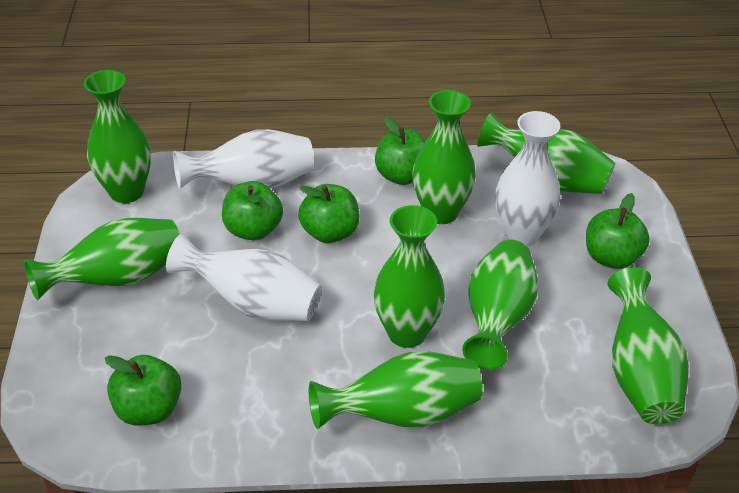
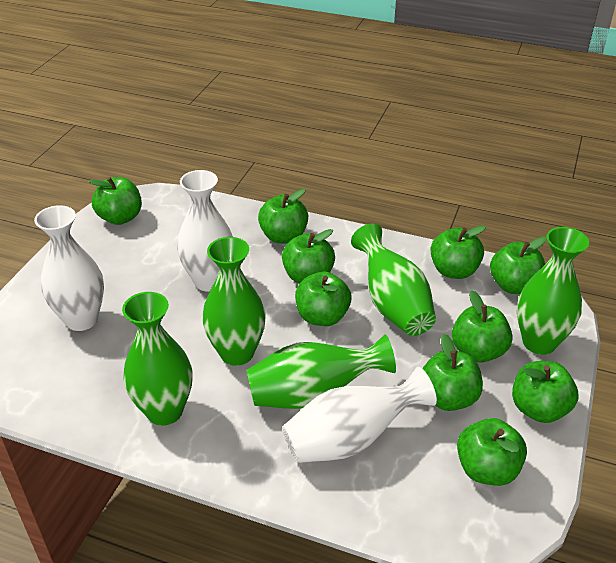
green apple: 5 -> 10
green vase: 8 -> 5

